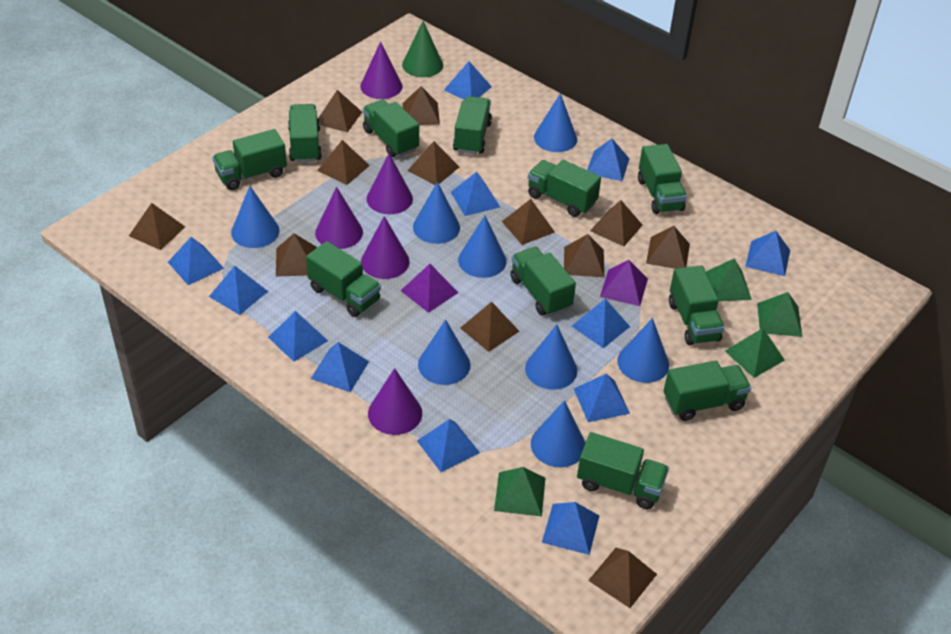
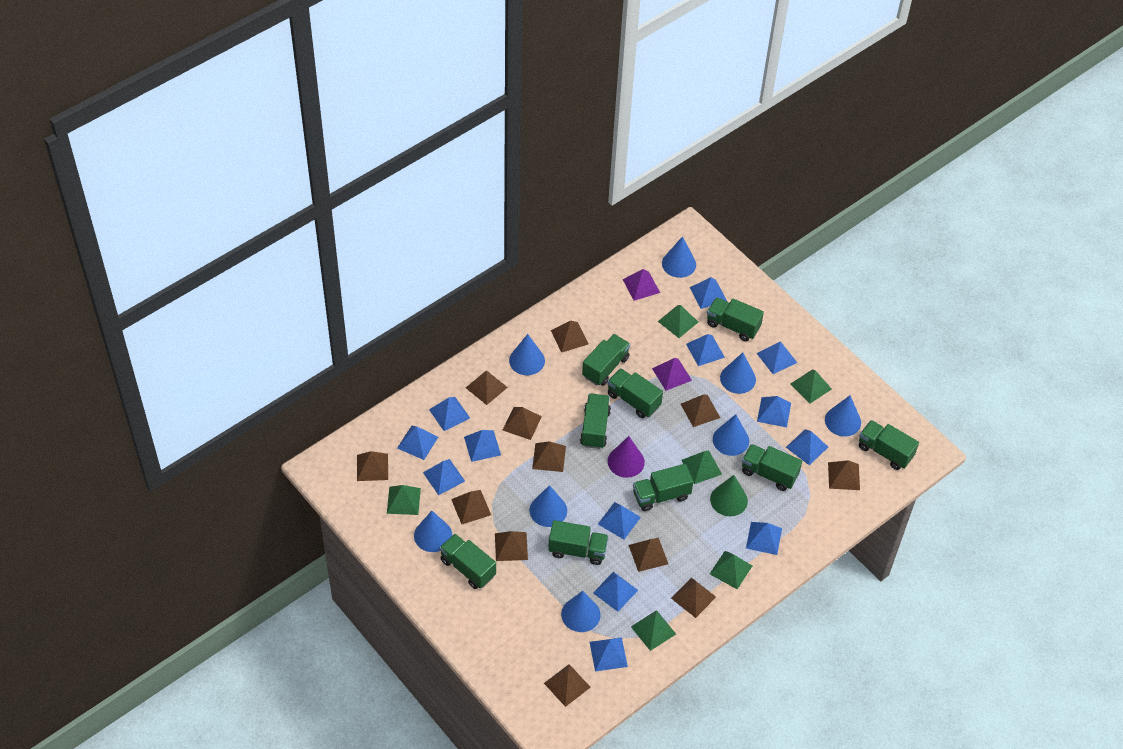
blue pyramid: 12 -> 13
green pyramid: 4 -> 6
green truck: 11 -> 9
purple cone: 5 -> 1

